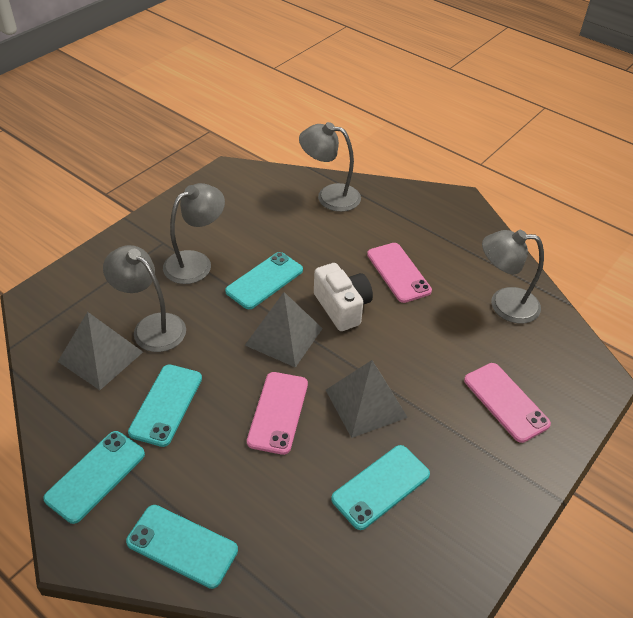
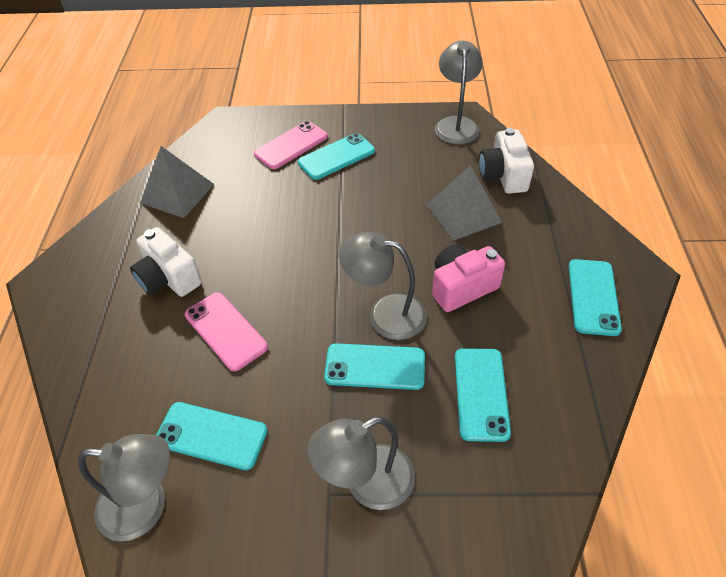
grey pyramid: 3 -> 2
pink camera: 0 -> 1
pink phone: 3 -> 2
white camera: 1 -> 2

